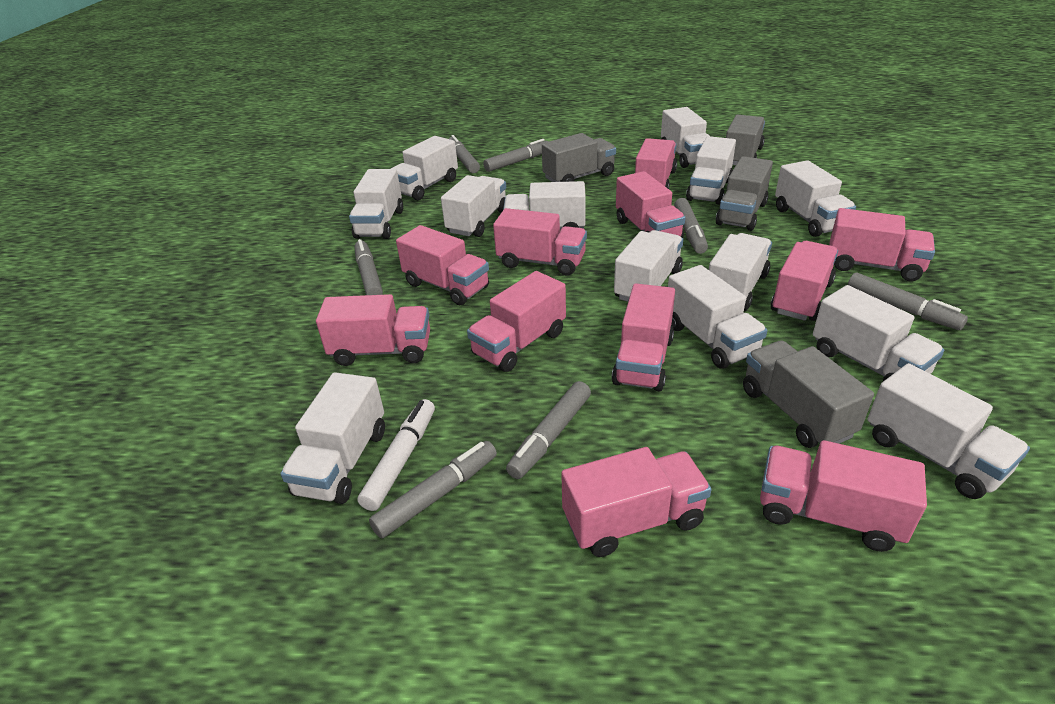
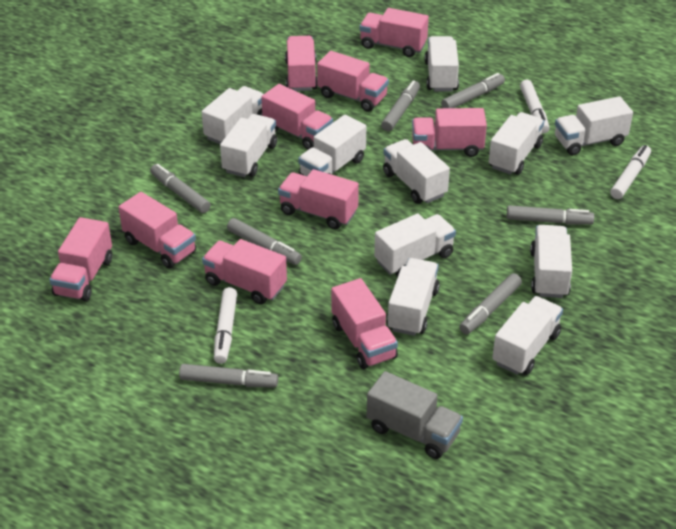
grey truck: 4 -> 1
pink truck: 11 -> 10
white marker: 1 -> 3
white truck: 13 -> 11

